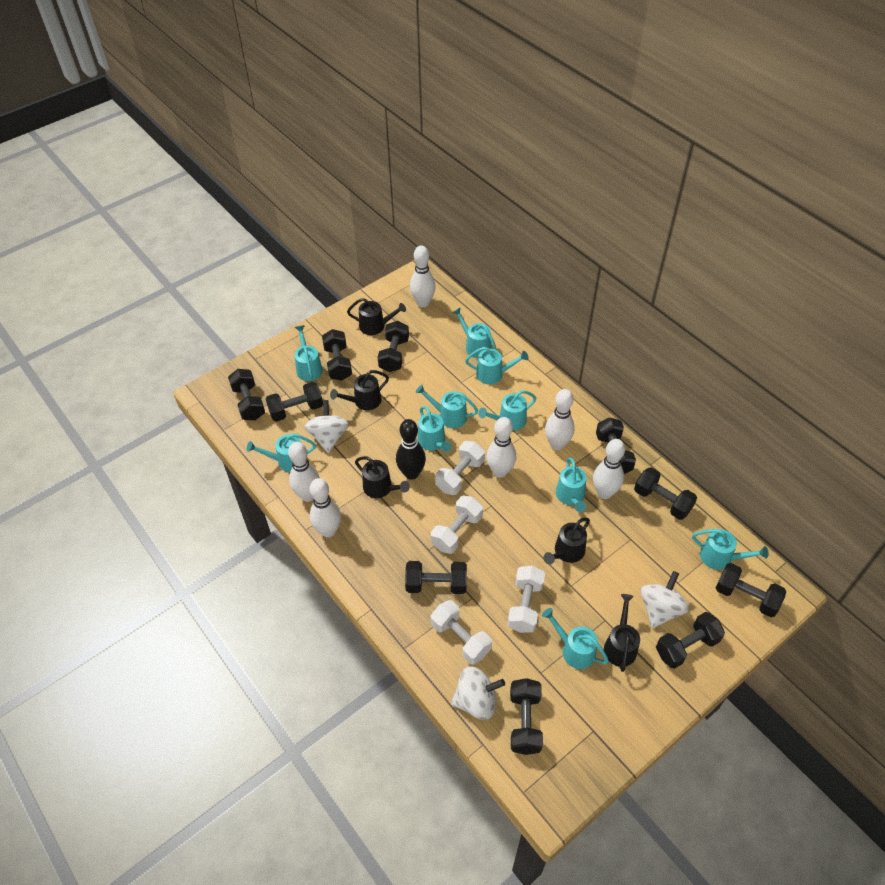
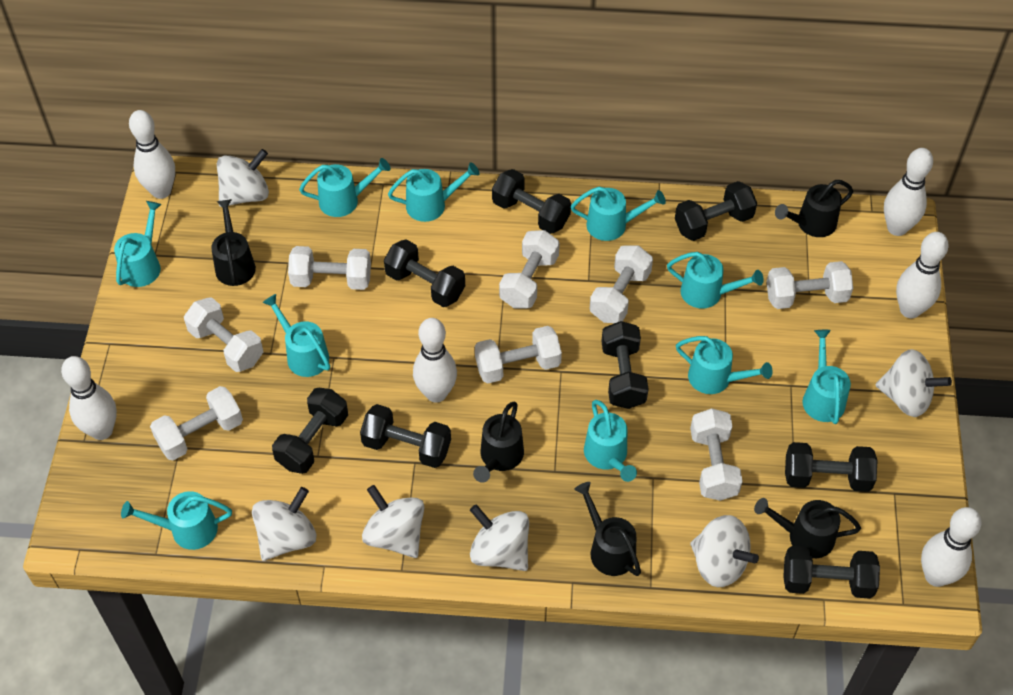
black bowling pin: 1 -> 0
black dumbbell: 10 -> 8
white dumbbell: 4 -> 8
white spinning top: 3 -> 6

